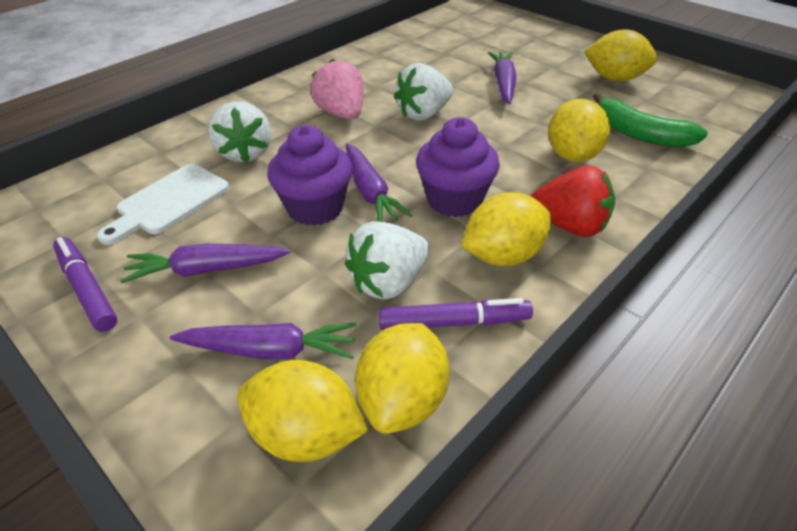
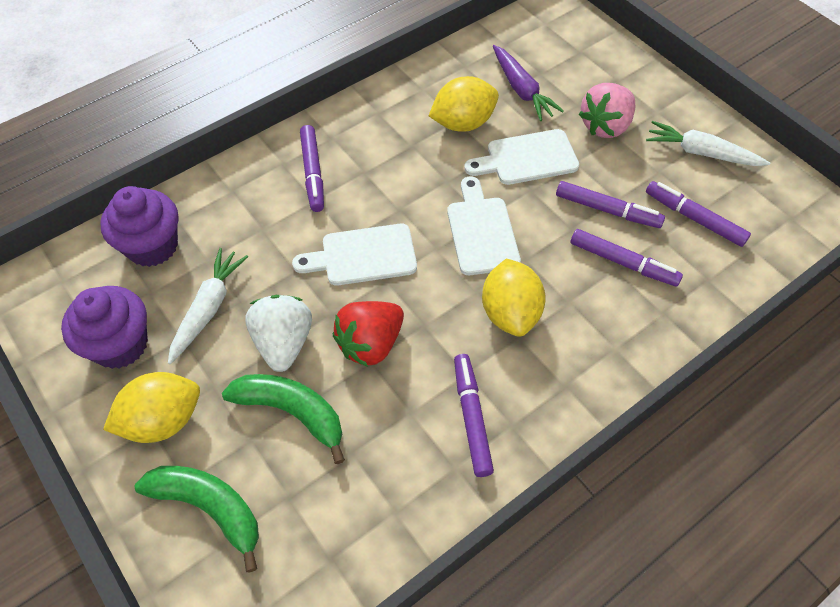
green banana: 1 -> 2
purple carrot: 4 -> 1
purple marker: 2 -> 5
white carrot: 0 -> 2
white cutting board: 1 -> 3
white strawberry: 3 -> 1
yellow lemon: 5 -> 3

